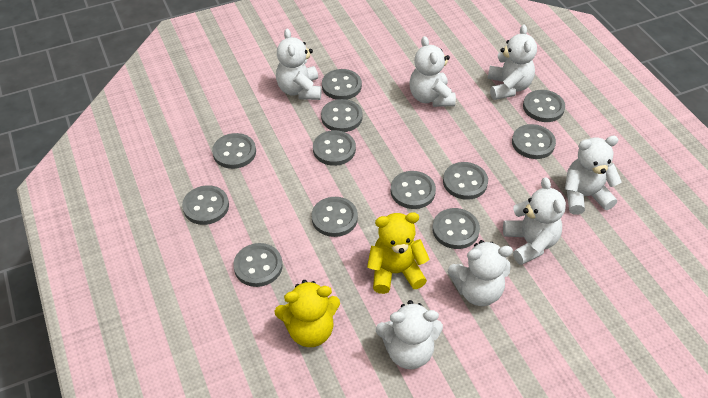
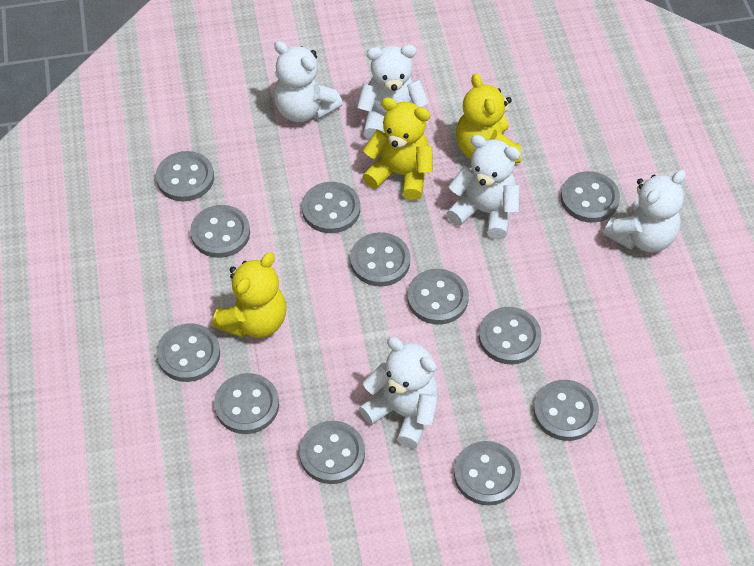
white teddy bear: 7 -> 5
yellow teddy bear: 2 -> 3

